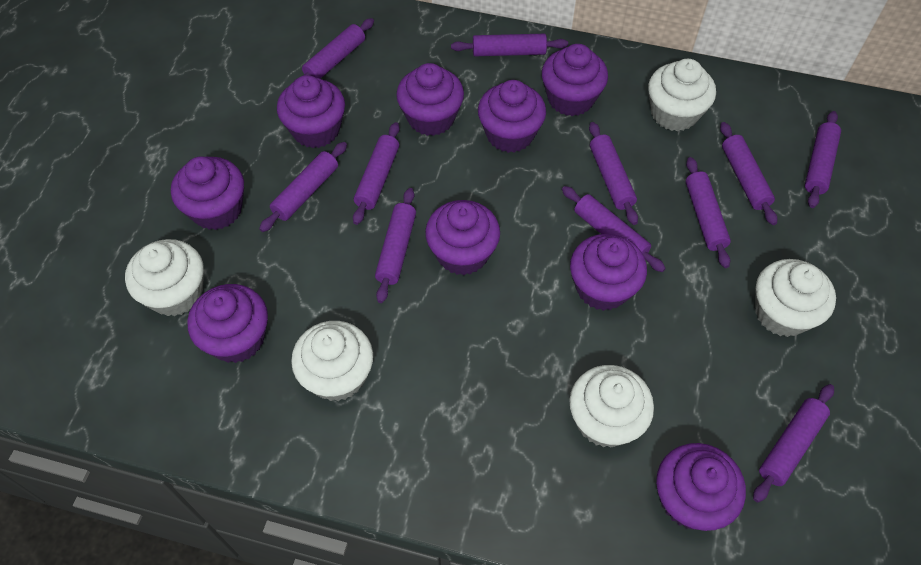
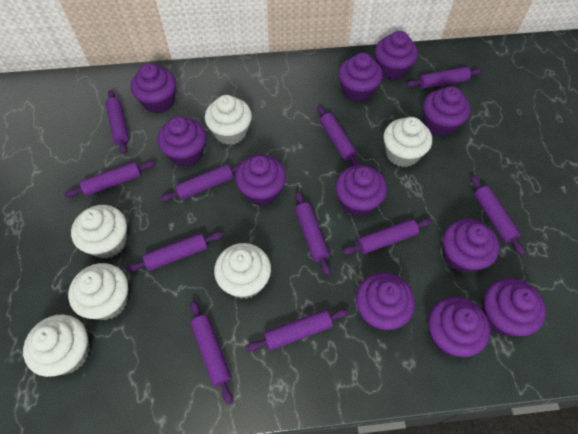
purple cupcake: 9 -> 11
white cupcake: 5 -> 6

